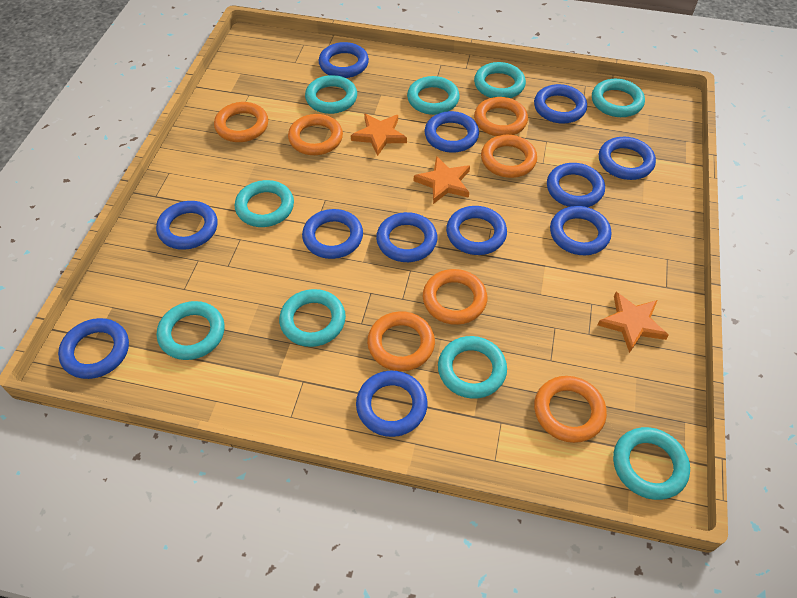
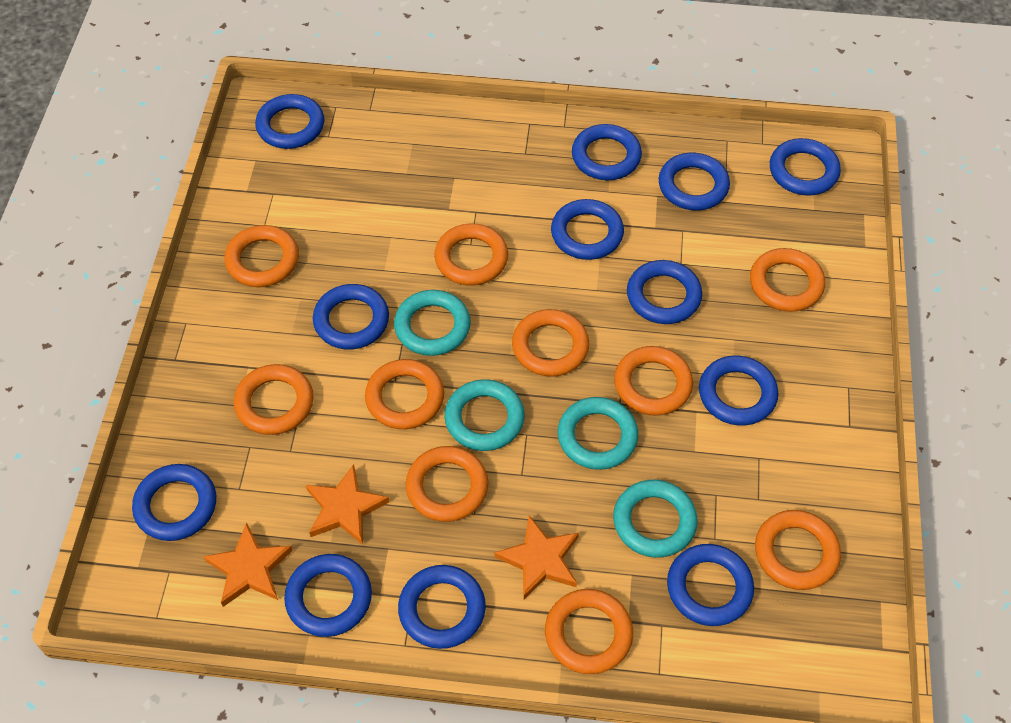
orange ring: 7 -> 10
turquoise ring: 9 -> 4

